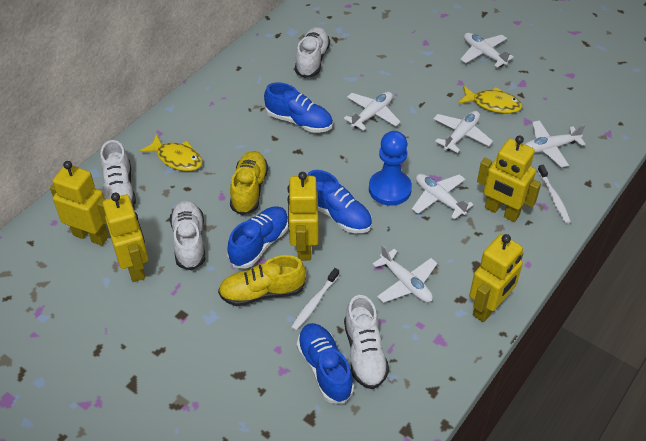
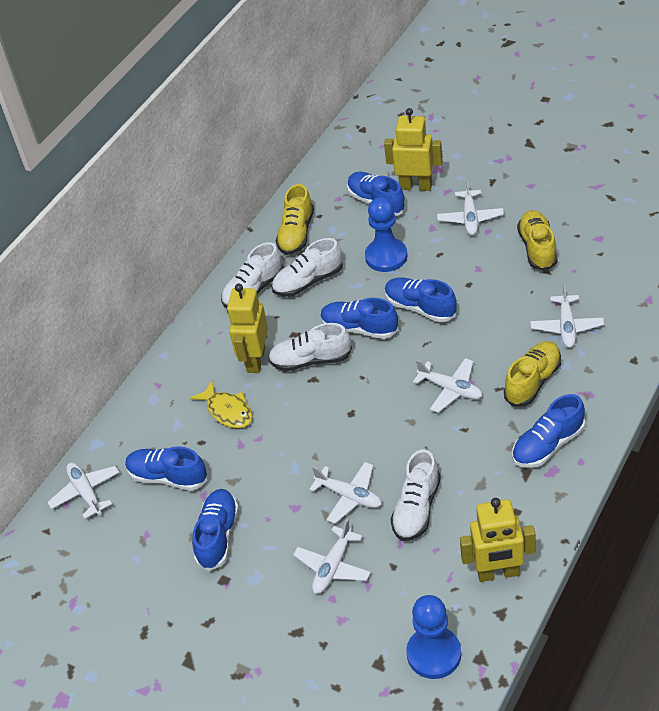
blue pawn: 1 -> 2
blue shoe: 4 -> 6
white toothbrush: 2 -> 0
yellow fish: 2 -> 1
yellow robot: 5 -> 3
yellow shoe: 2 -> 3

